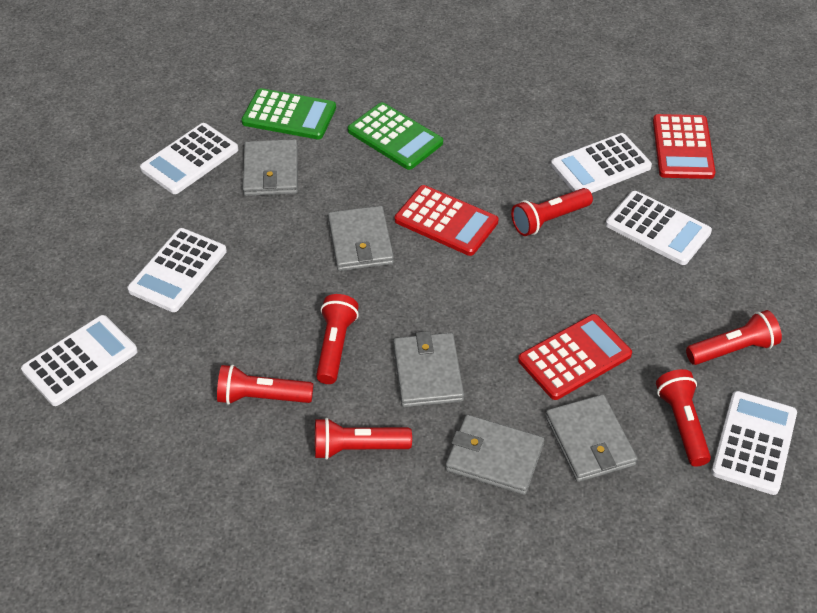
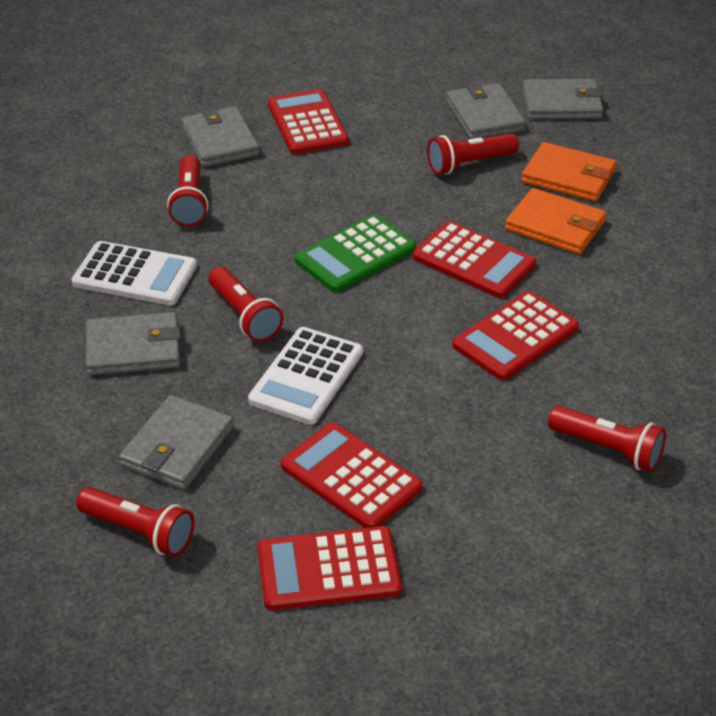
green calculator: 2 -> 1
orange wallet: 0 -> 2
red calculator: 3 -> 5
red flashlight: 6 -> 5
white calculator: 6 -> 2

